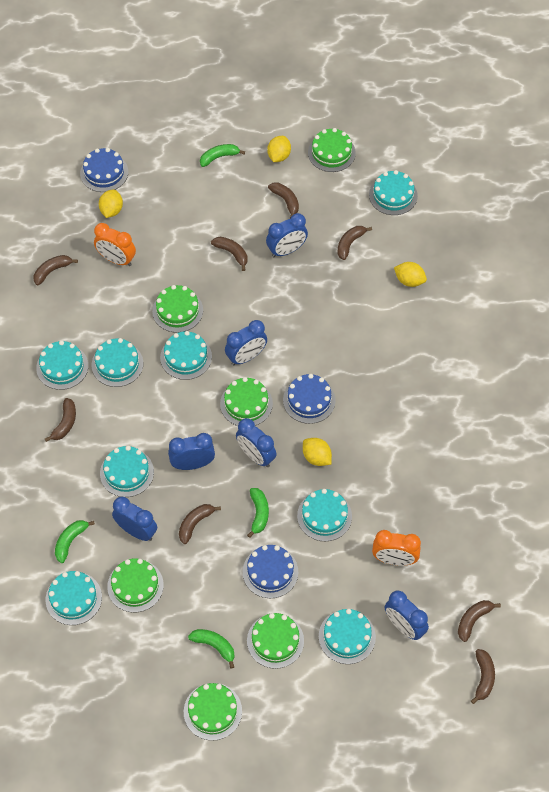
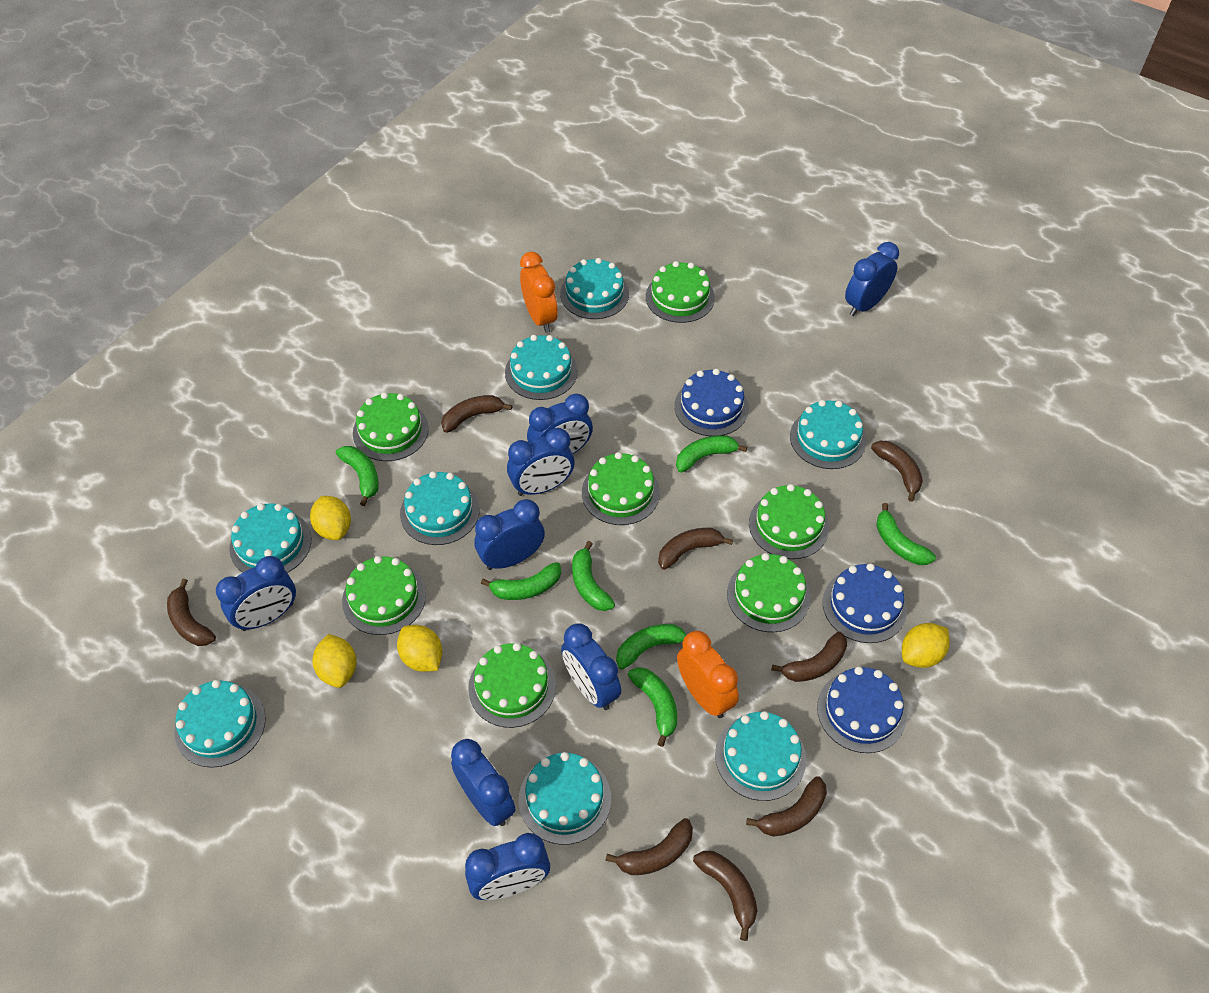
blue clock: 6 -> 8
green banana: 4 -> 7
green cake: 6 -> 7

